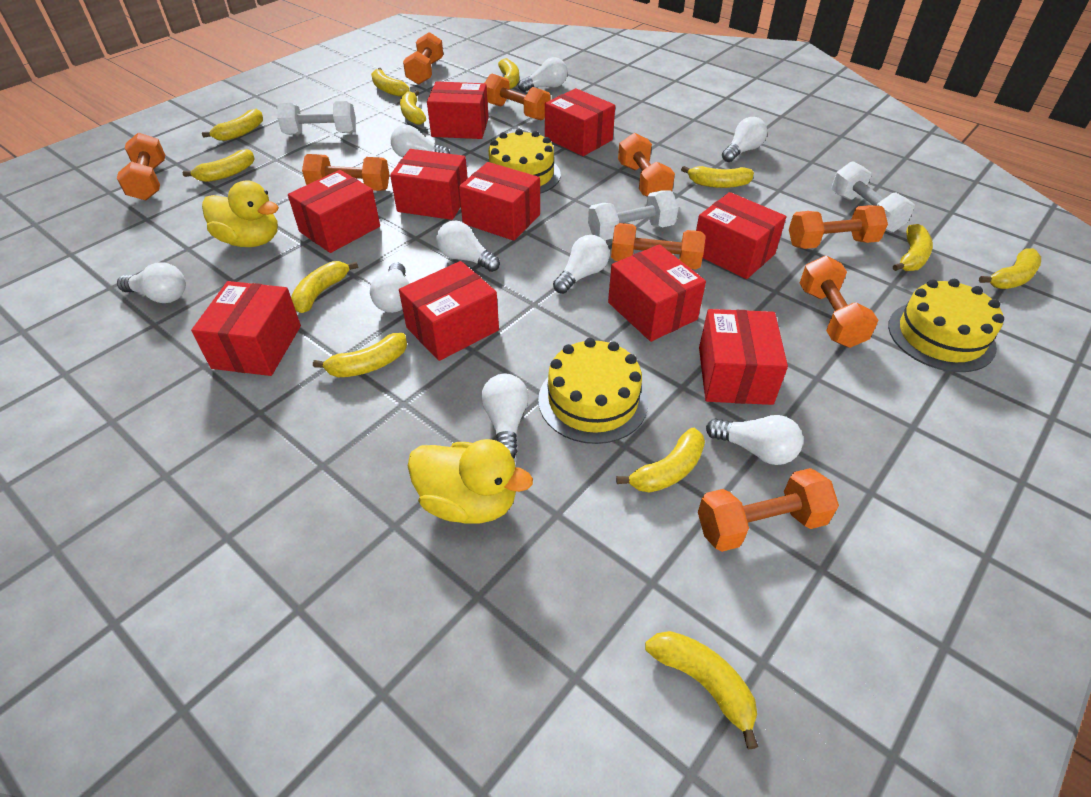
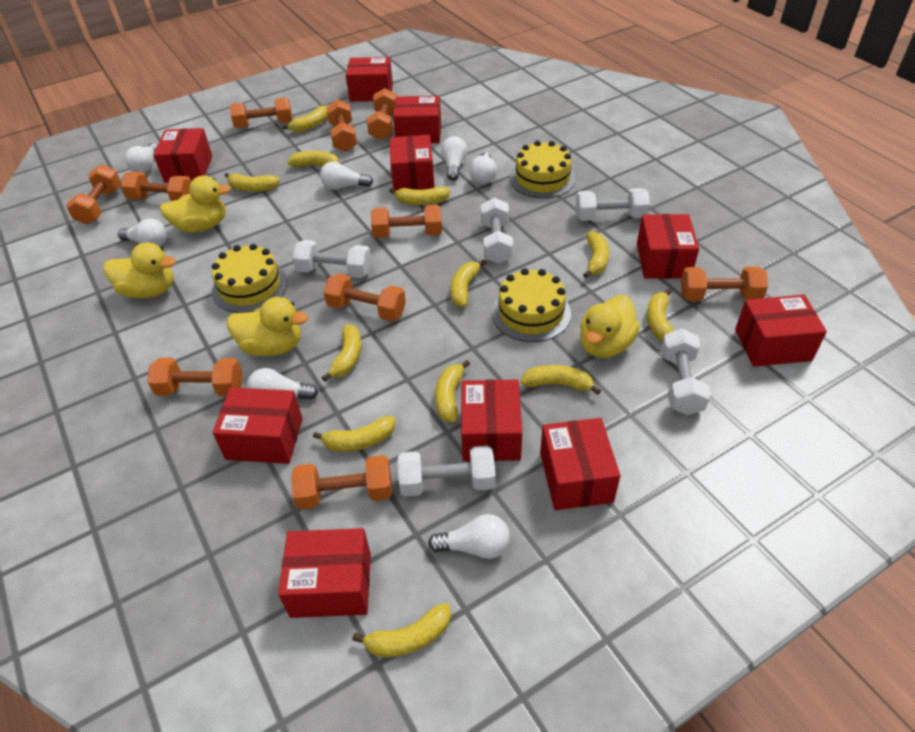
orange dumbbell: 9 -> 10
white dumbbell: 3 -> 5
white light bulb: 9 -> 7
yellow duck: 2 -> 4

